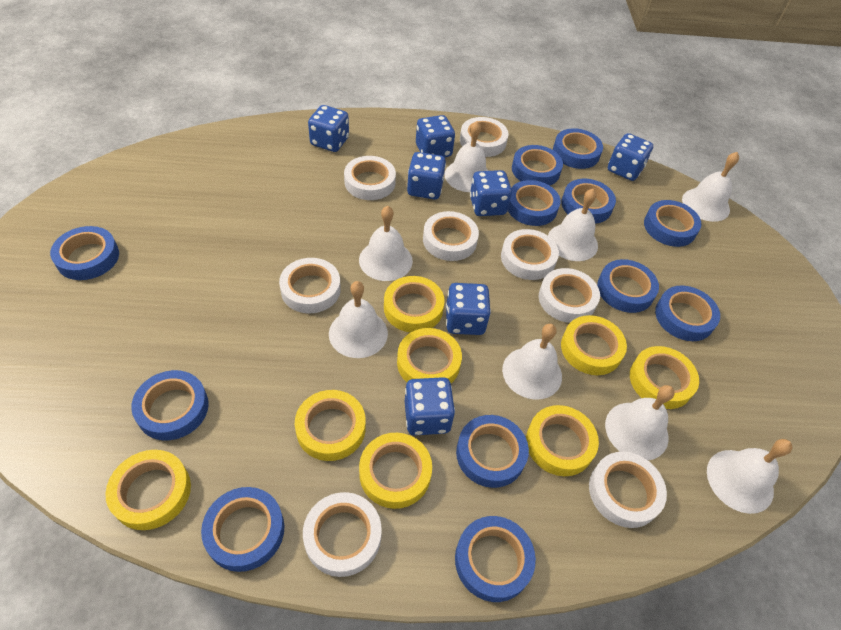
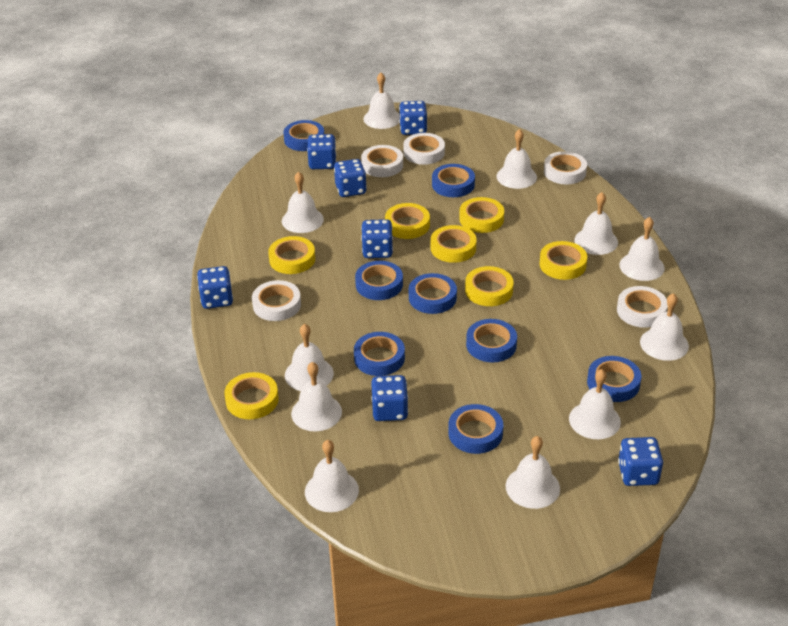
blue tape: 12 -> 8
white bell: 8 -> 11
white tape: 8 -> 5
yellow tape: 8 -> 7

